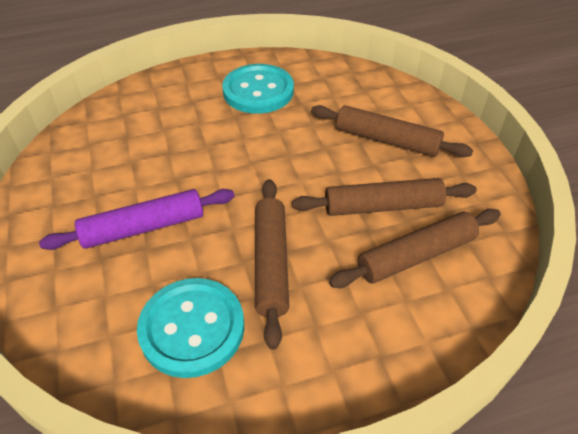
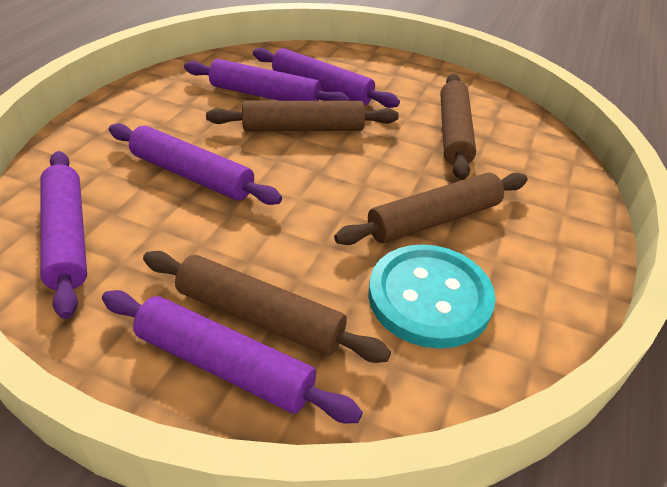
purple rolling pin: 1 -> 5
turquoise button: 2 -> 1

